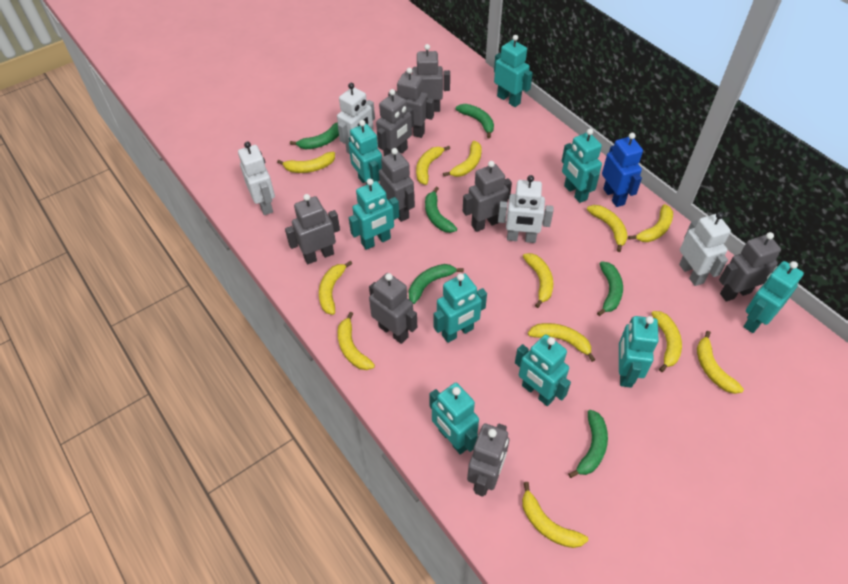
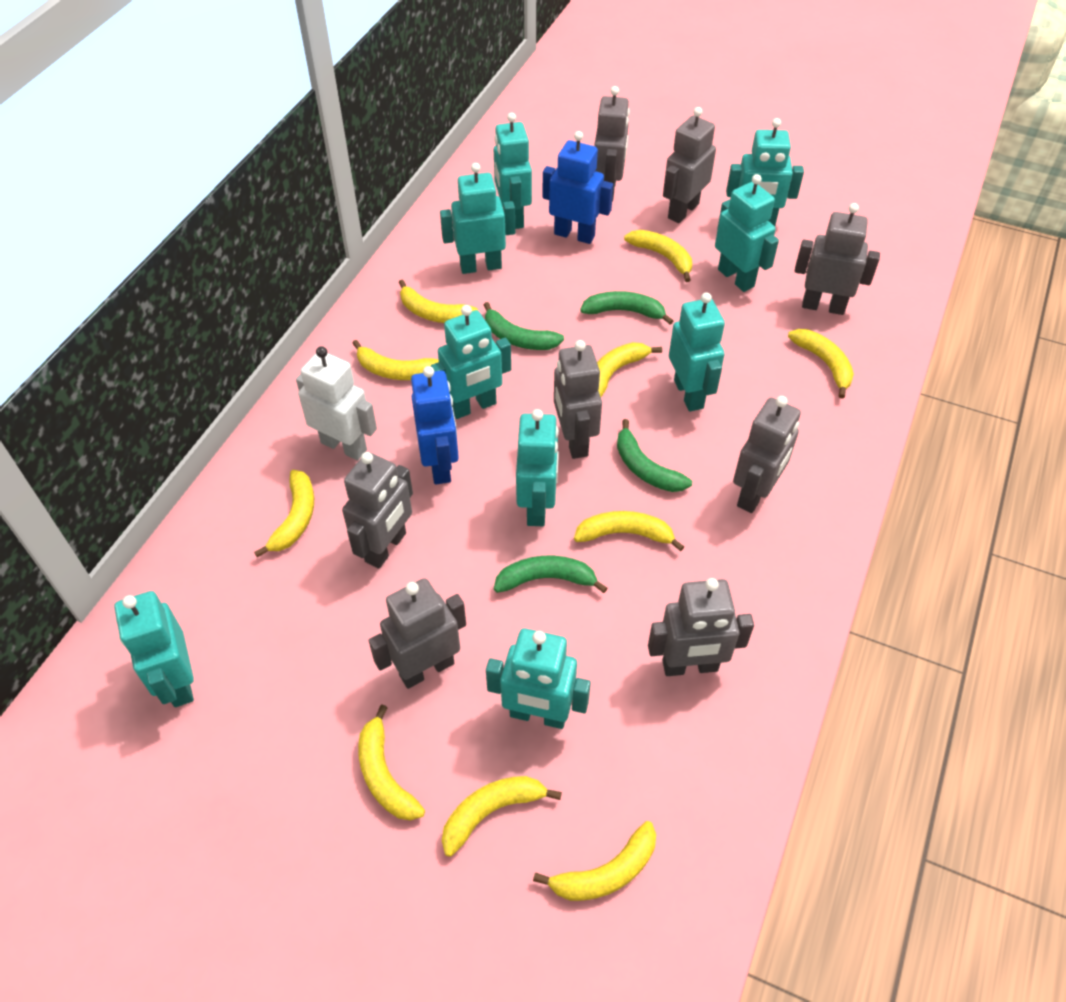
blue robot: 1 -> 2
green banana: 6 -> 4
grey robot: 9 -> 8
white robot: 4 -> 1
yellow banana: 12 -> 10

